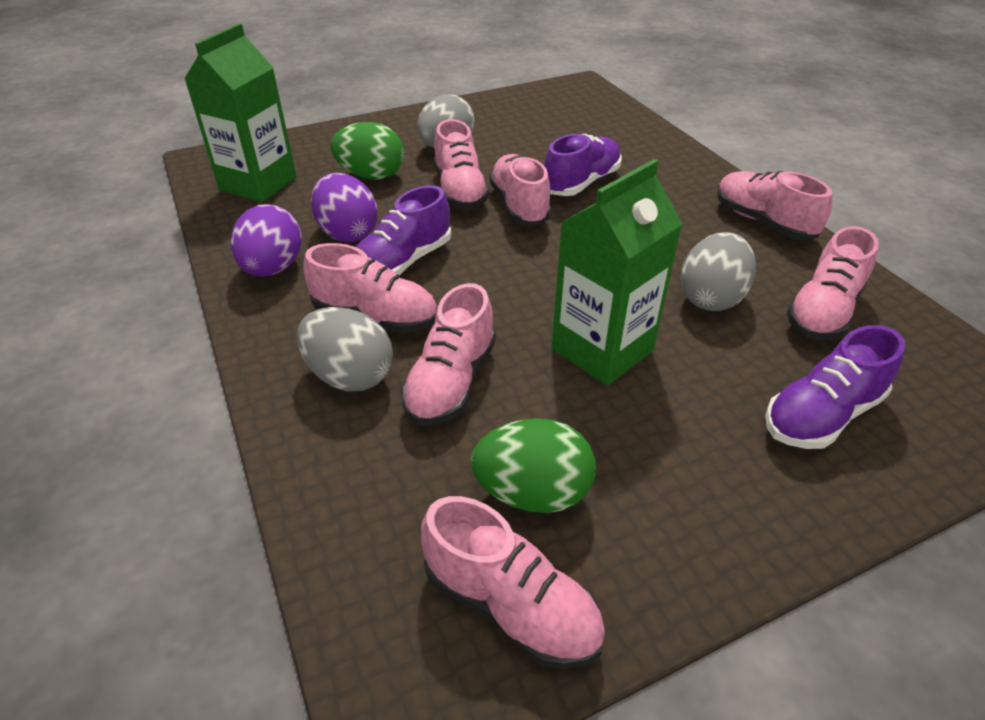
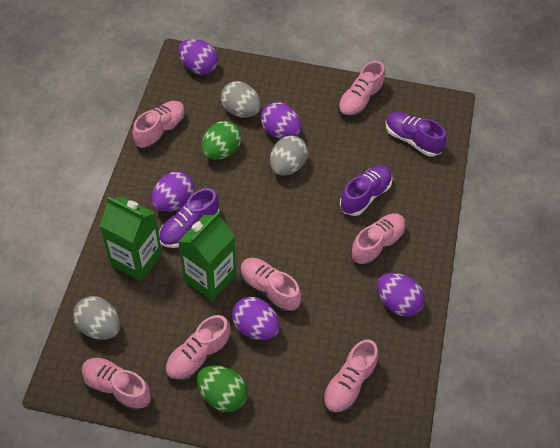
purple egg: 2 -> 5

